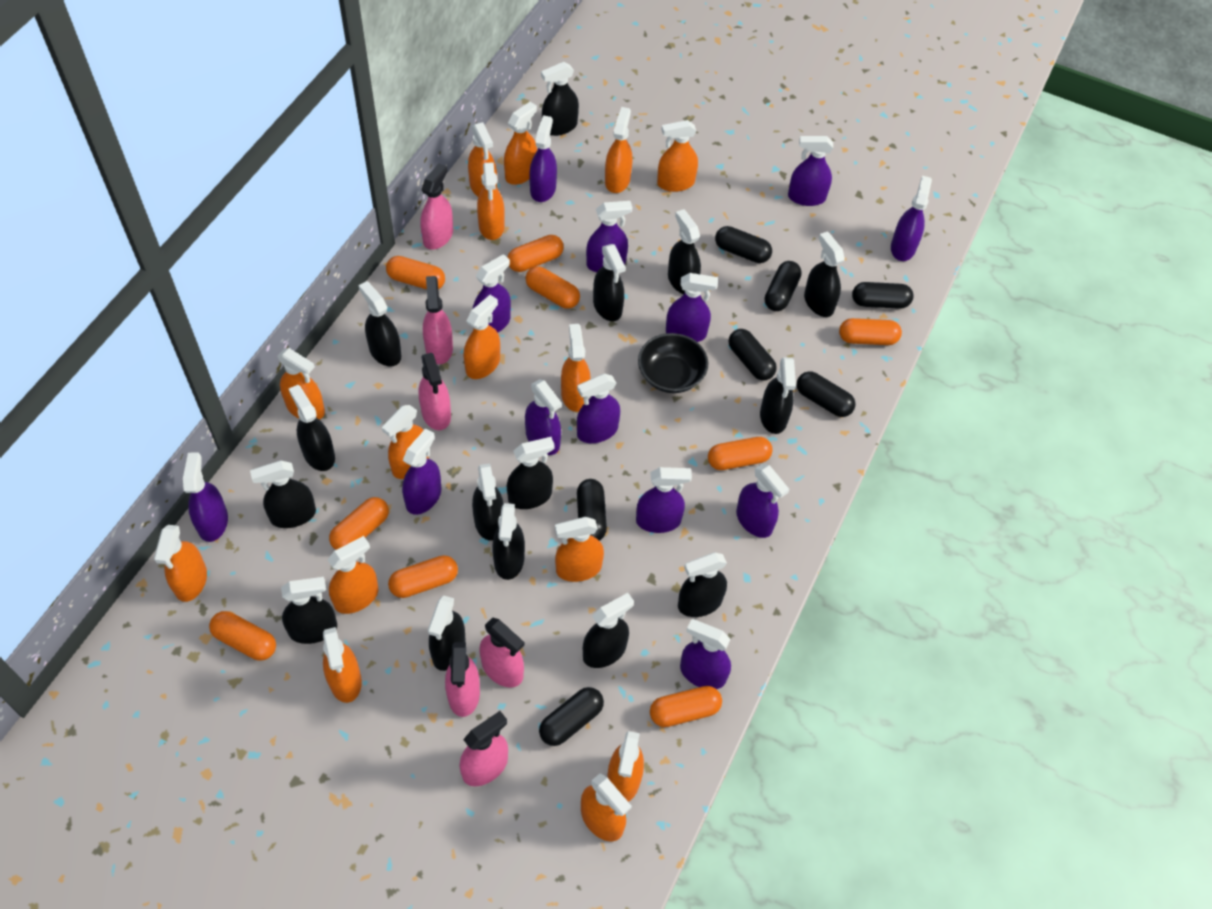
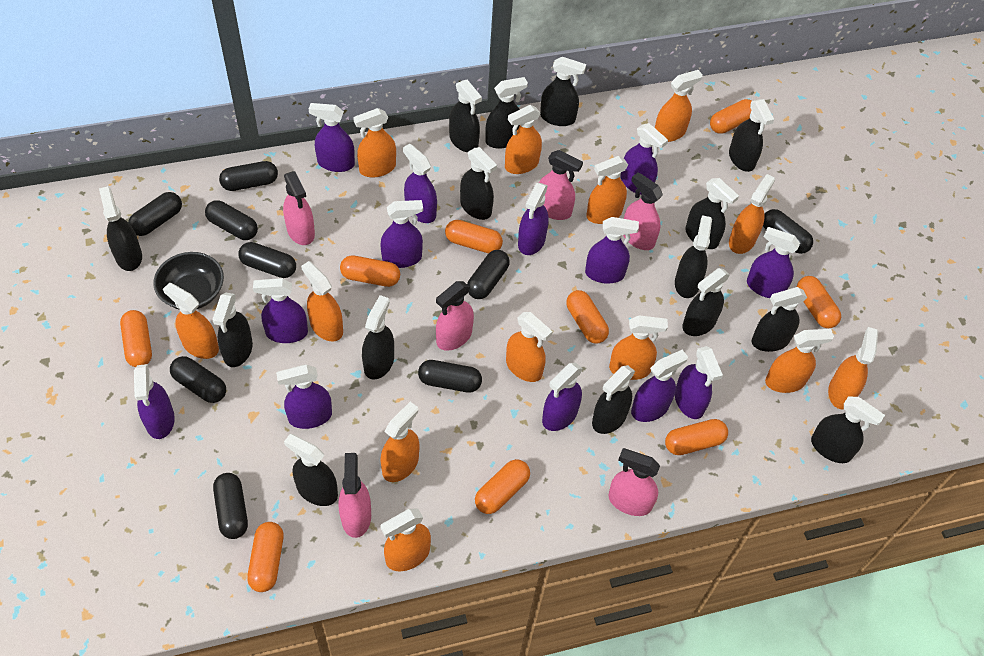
black capsule: 7 -> 9
orange spray bottle: 15 -> 13

